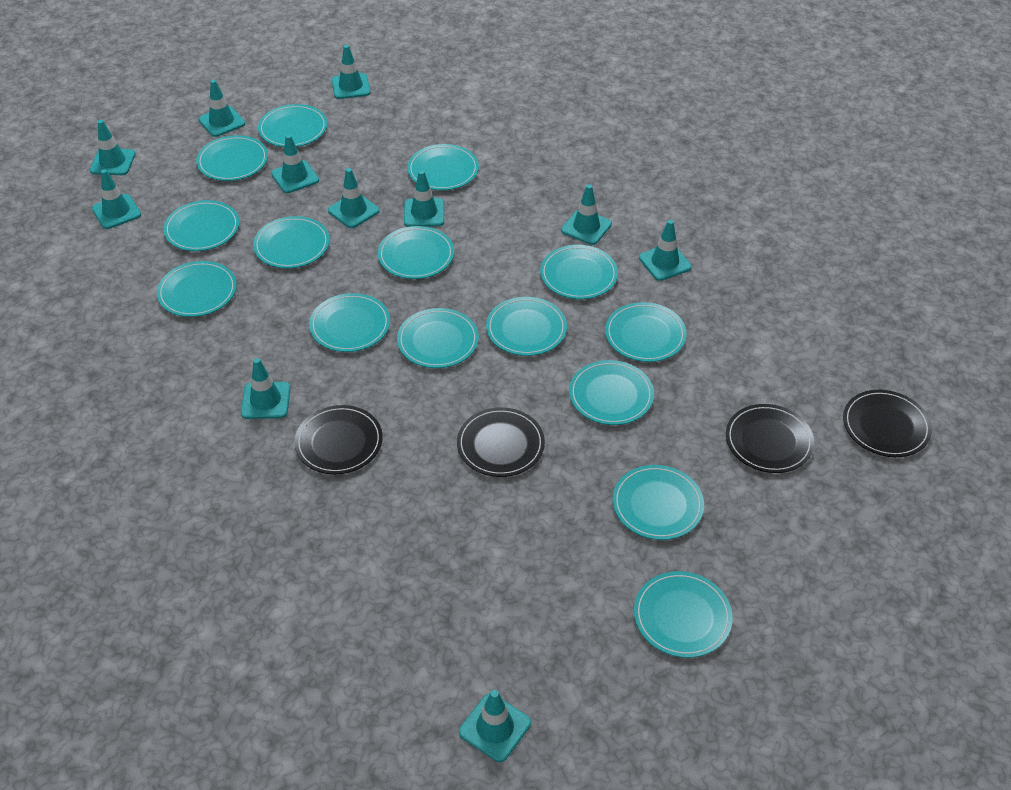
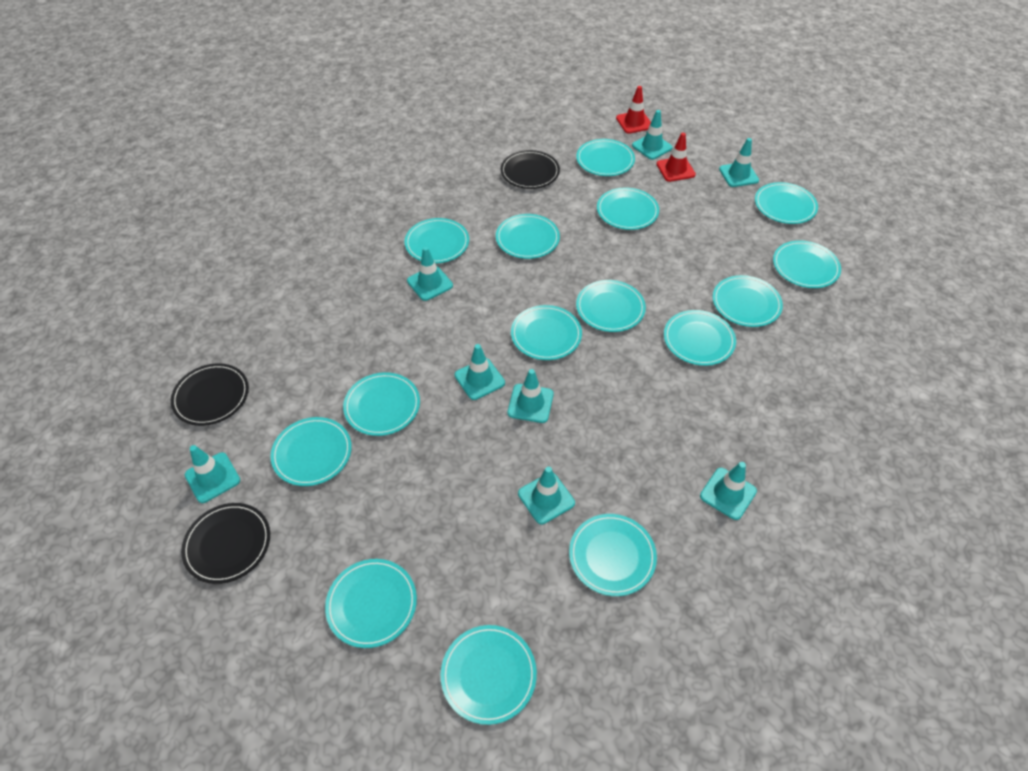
black plate: 4 -> 3
red traffic cone: 0 -> 2
turquoise traffic cone: 11 -> 8

